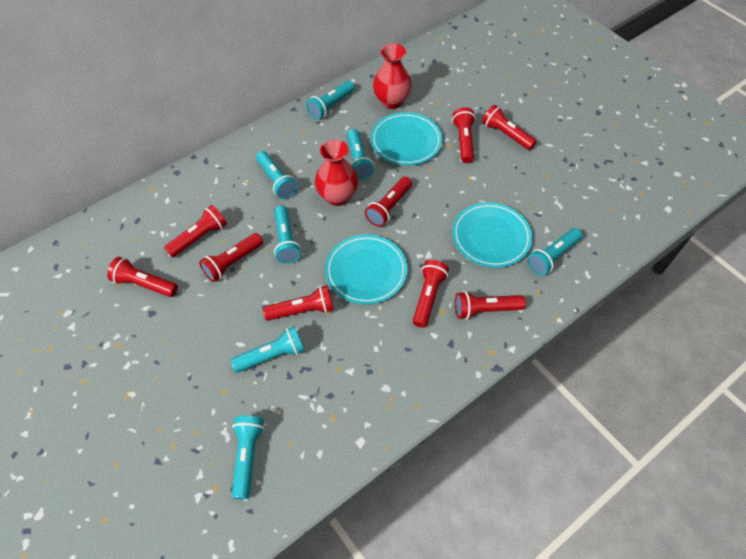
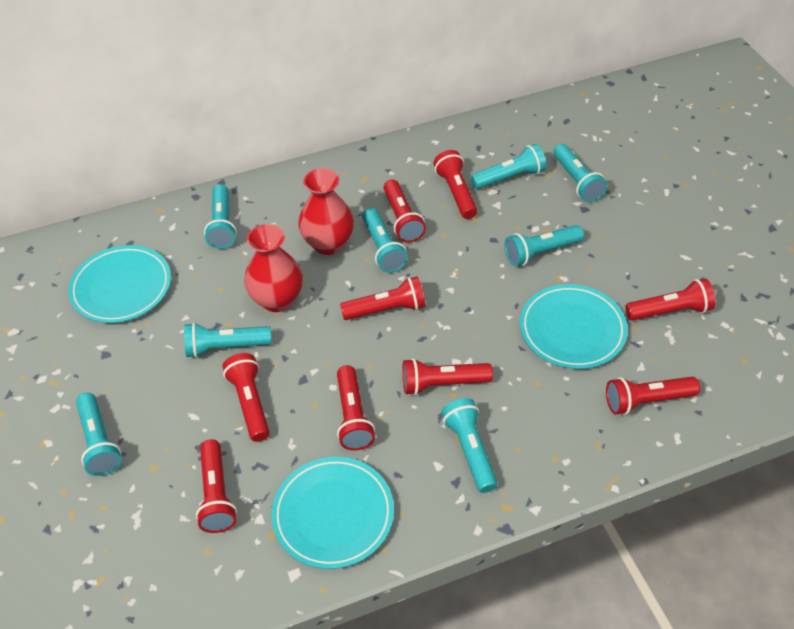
turquoise flashlight: 7 -> 8

